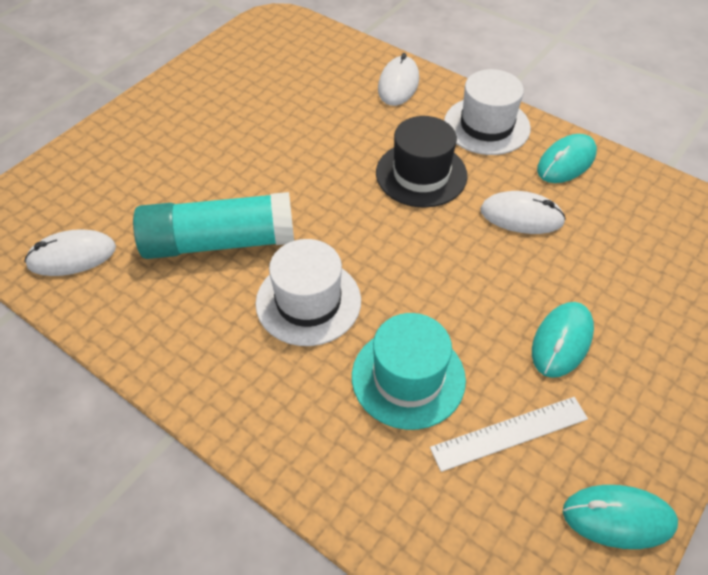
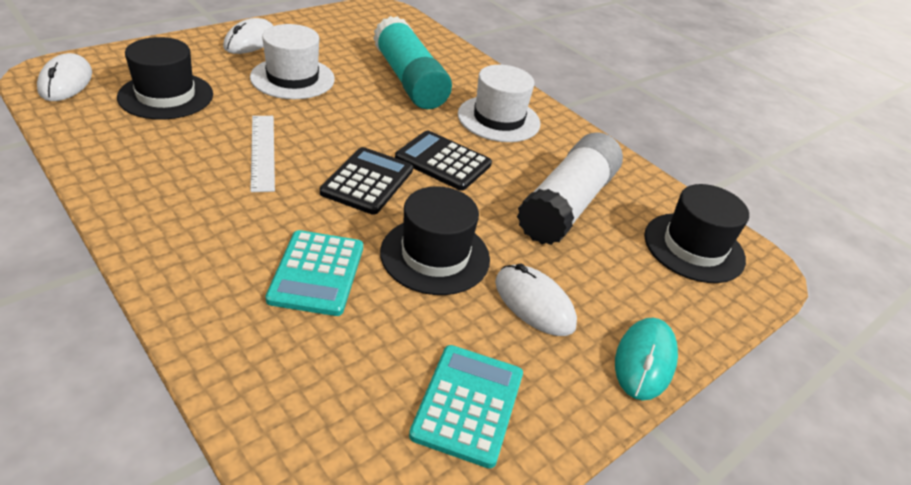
black calculator: 0 -> 2
black hat: 1 -> 3
turquoise calculator: 0 -> 2
turquoise hat: 1 -> 0
turquoise mouse: 3 -> 1
white glue stick: 0 -> 1

